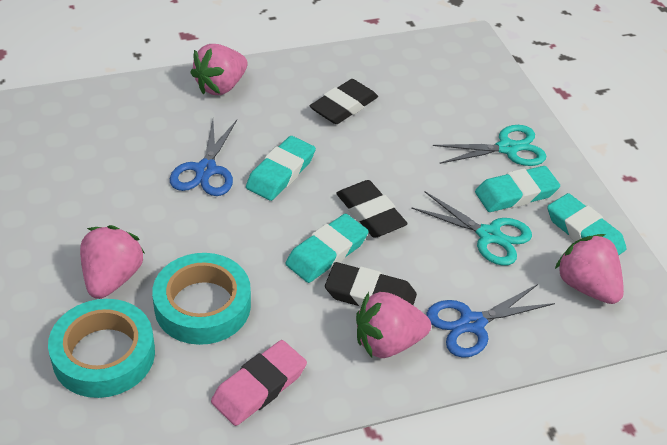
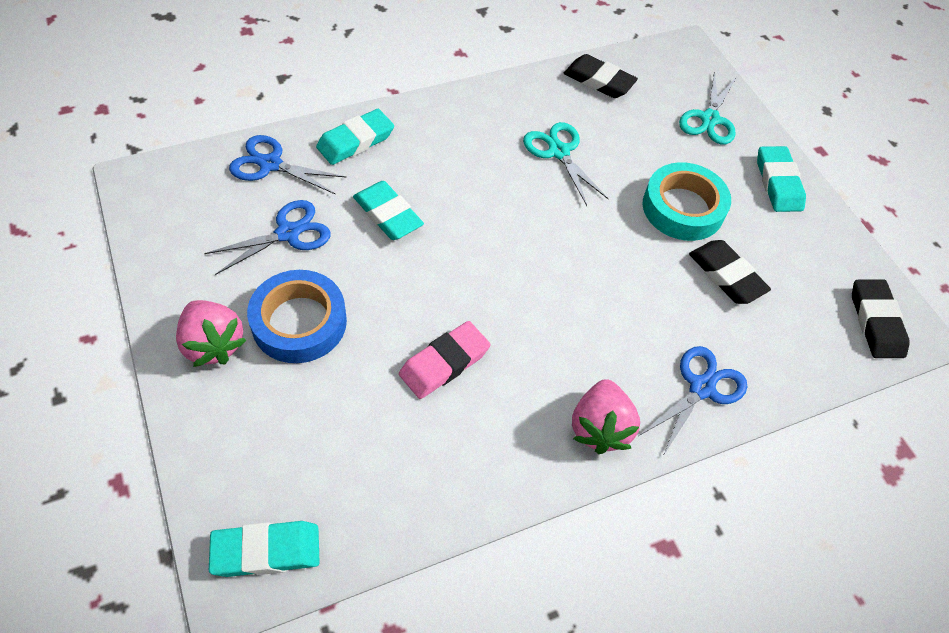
blue scissors: 2 -> 3
blue tape: 0 -> 1
pink strawberry: 4 -> 2
turquoise tape: 2 -> 1

